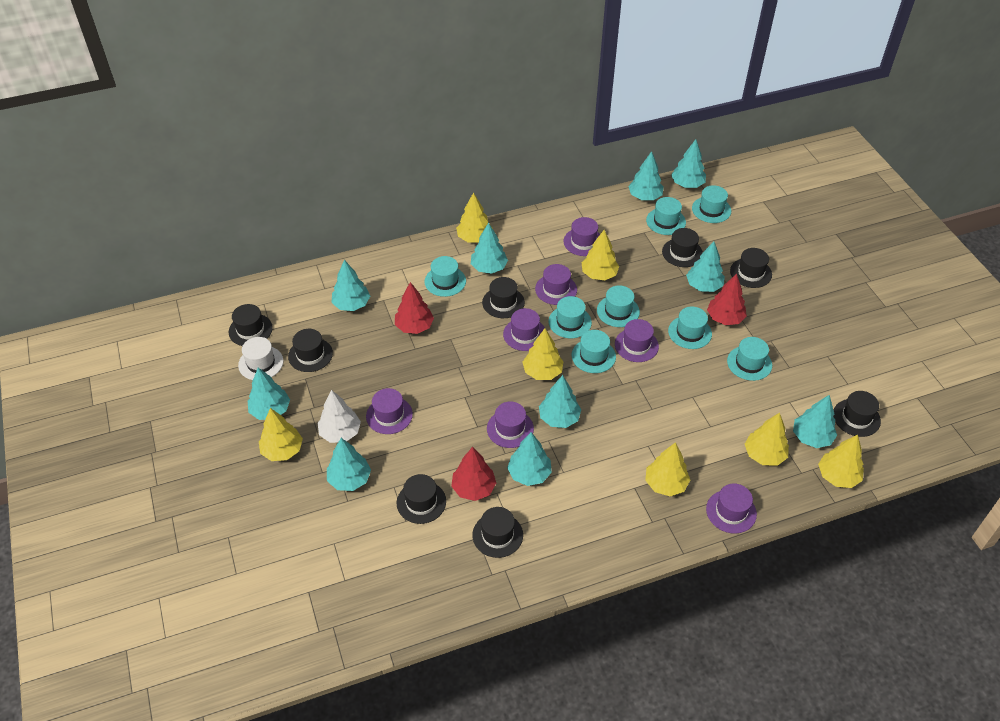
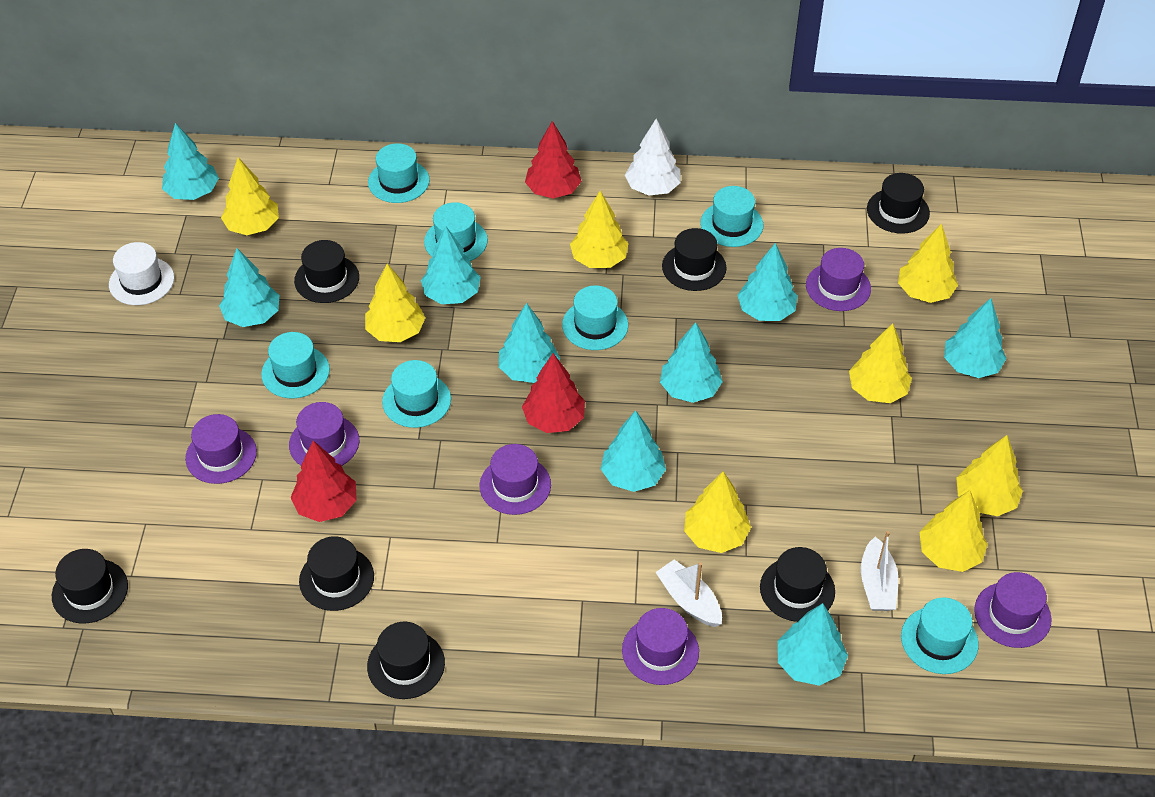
black hat: 8 -> 7
purple hat: 7 -> 6
turquoise hat: 8 -> 7
turquoise tree: 10 -> 9
white boat: 0 -> 2
yellow tree: 7 -> 8

